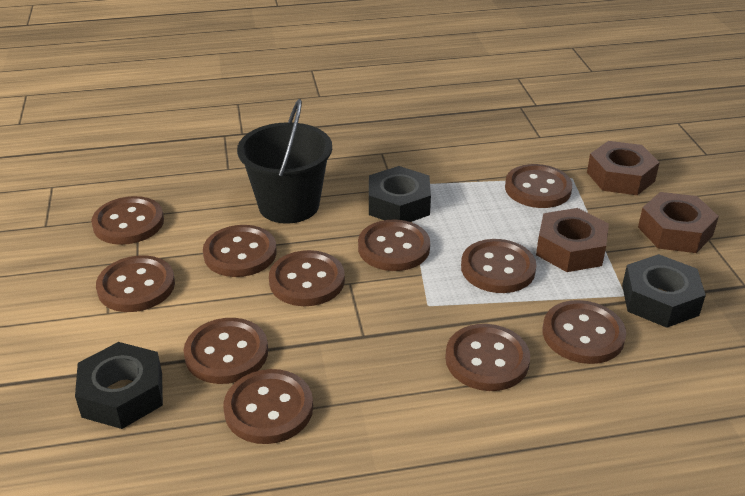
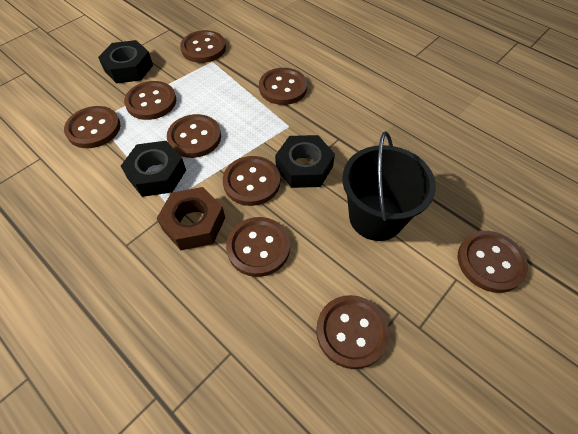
brown button: 11 -> 9
brown nut: 3 -> 1

